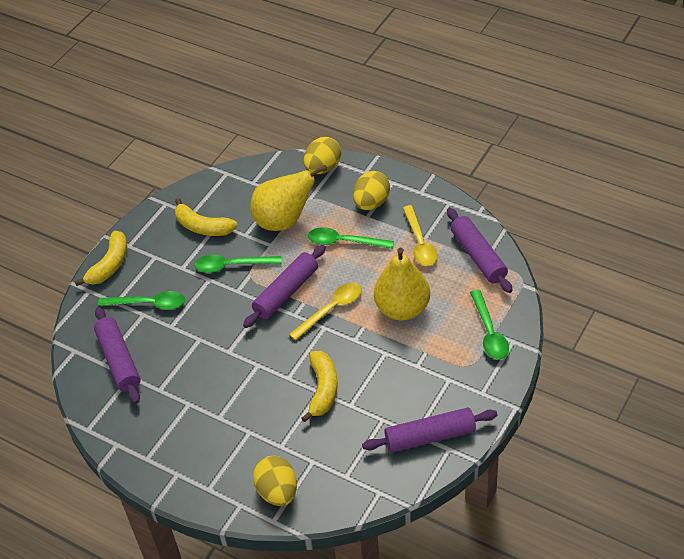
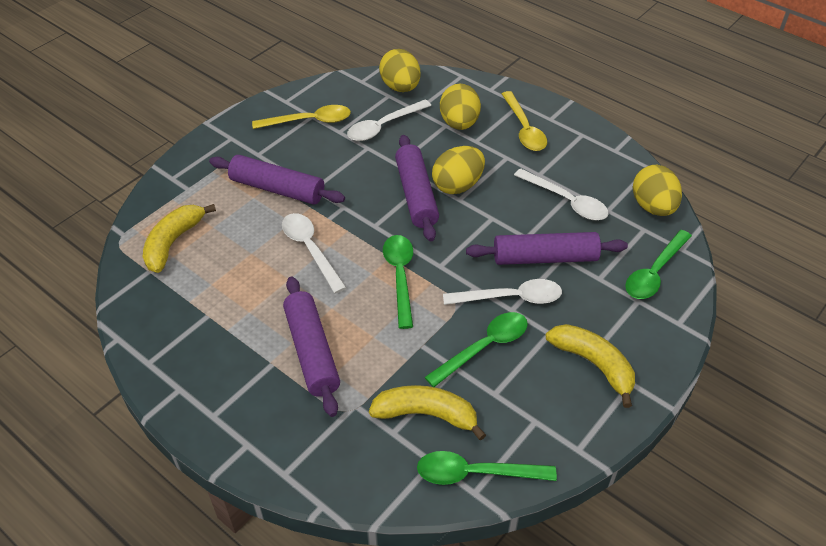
white spoon: 0 -> 4
yellow egg: 3 -> 4
yellow pear: 2 -> 0

